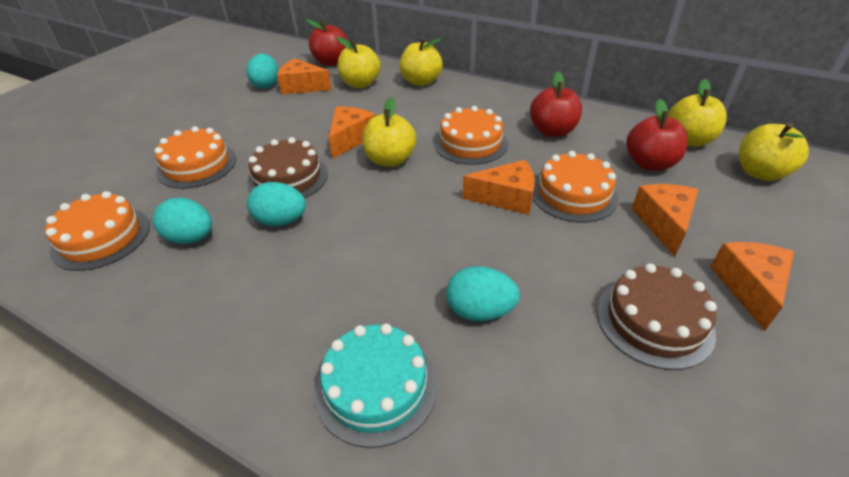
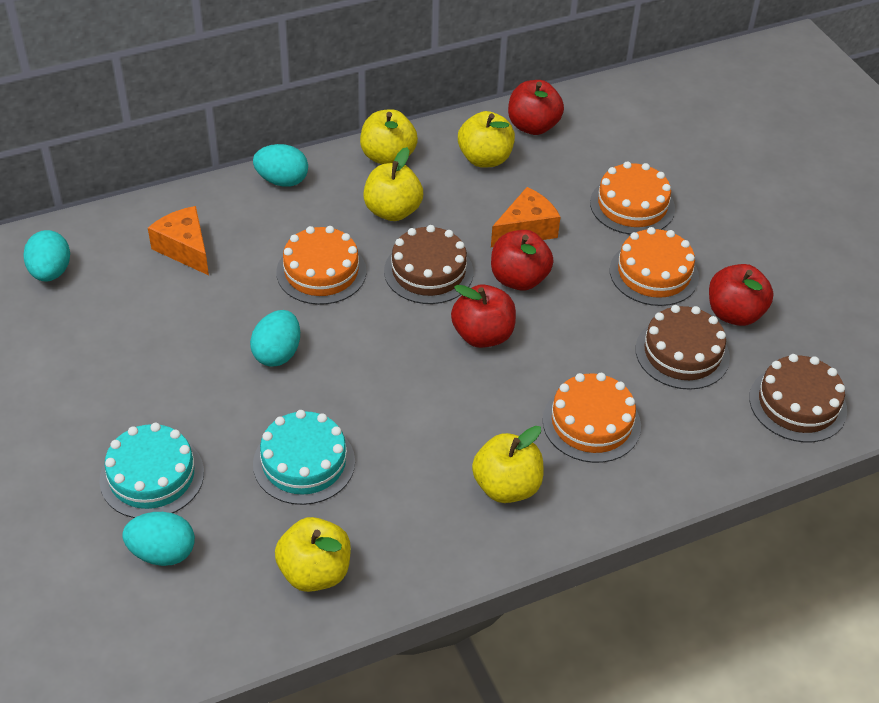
brown cake: 2 -> 3
orange cheese: 5 -> 2
red apple: 3 -> 4
turquoise cake: 1 -> 2

